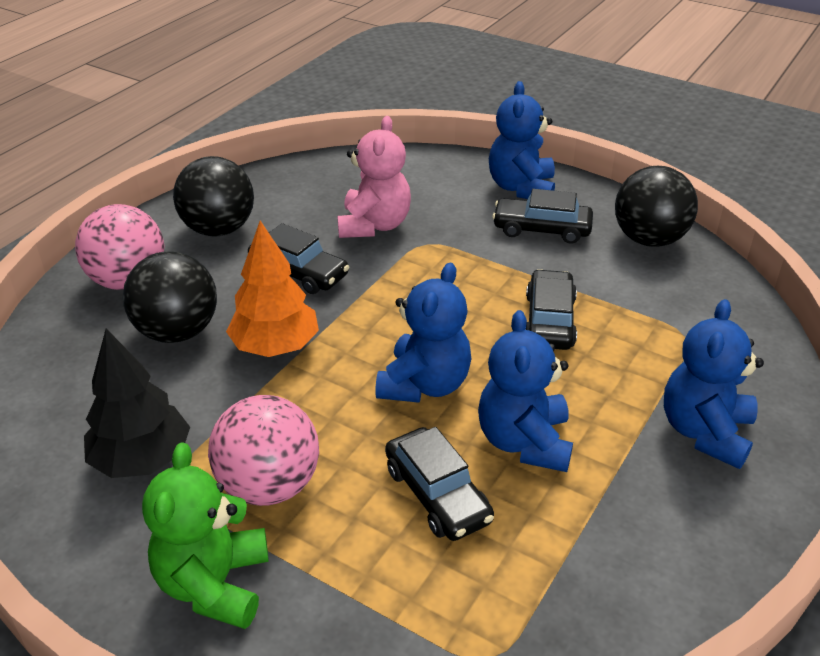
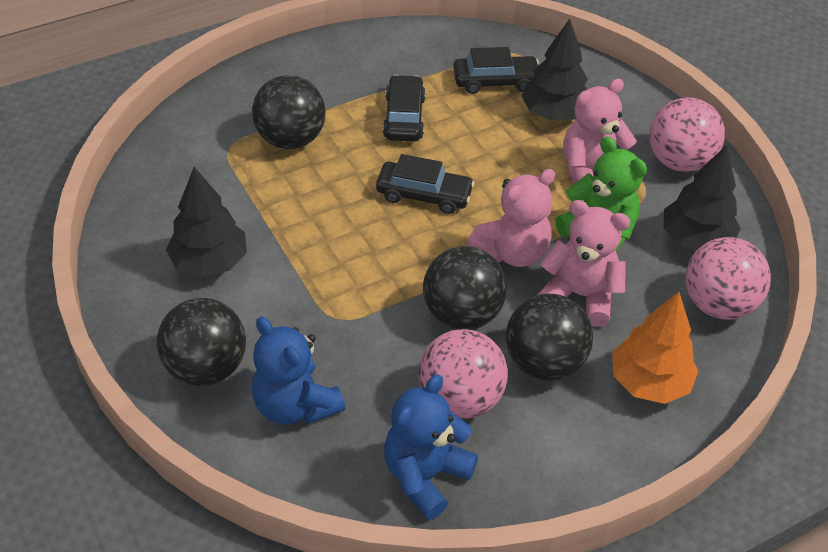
black ball: 3 -> 4
black car: 4 -> 3
black tree: 1 -> 3
blue teddy bear: 4 -> 2
pink ball: 2 -> 3
pink teddy bear: 1 -> 3

